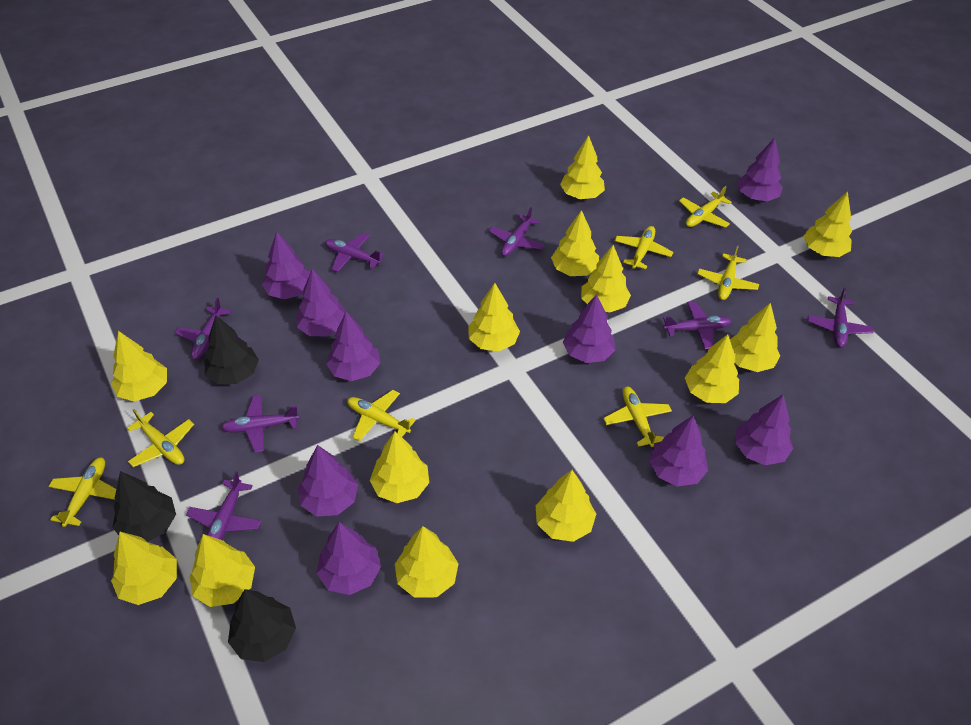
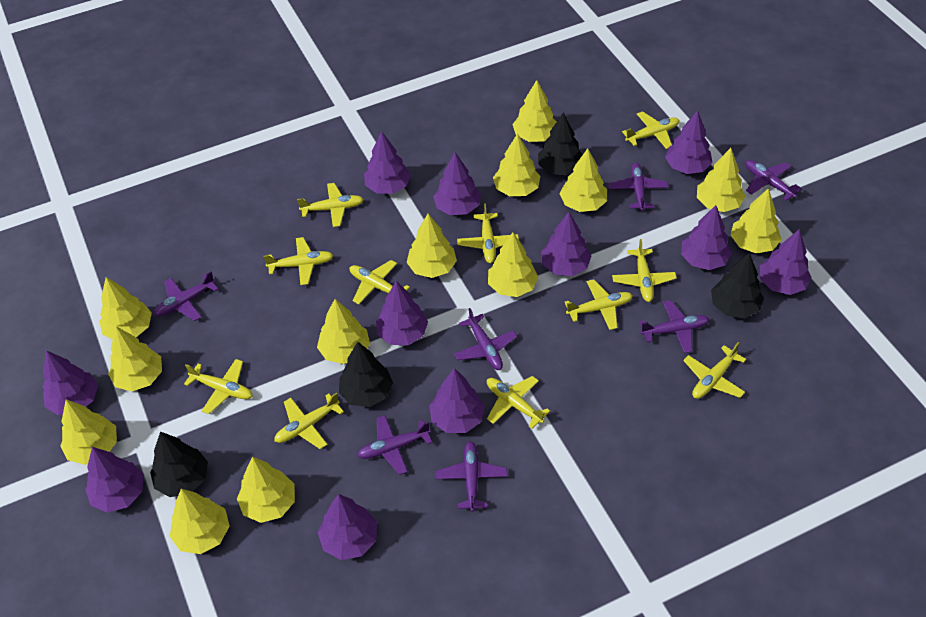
black tree: 3 -> 4
purple tree: 9 -> 11
yellow plane: 7 -> 11

